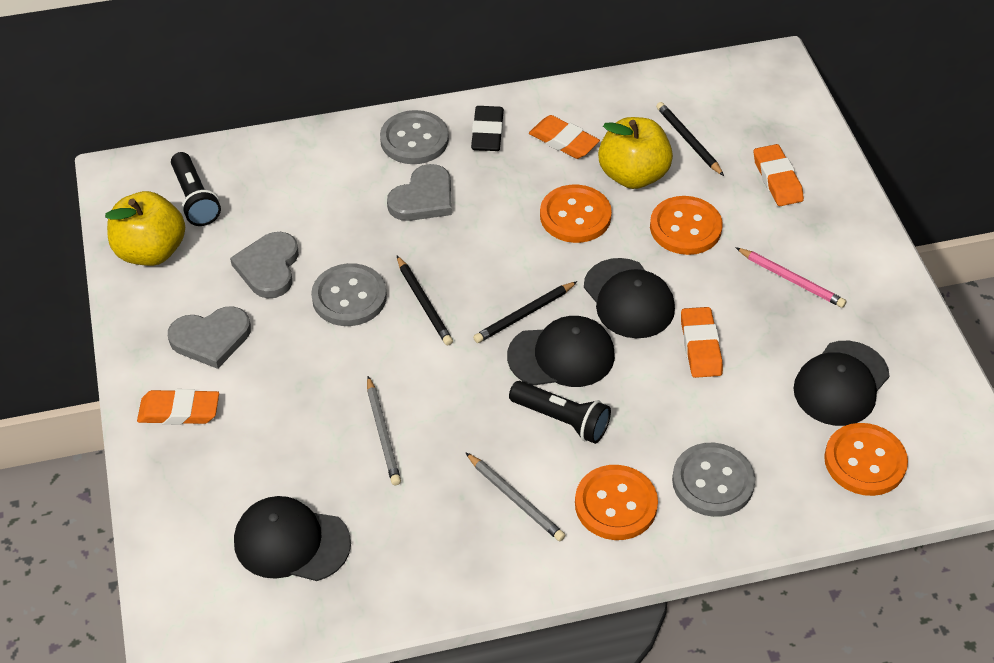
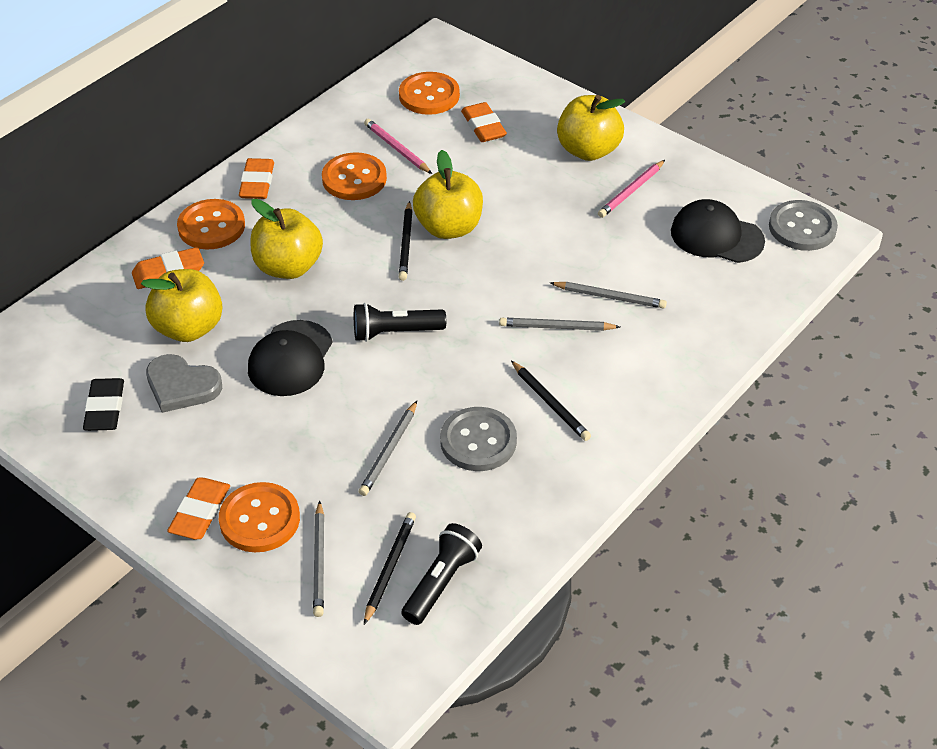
black cap: 4 -> 2
grey button: 3 -> 2
grey heart: 3 -> 1
grey pencil: 2 -> 4
pink pencil: 1 -> 2
yellow apple: 2 -> 4

